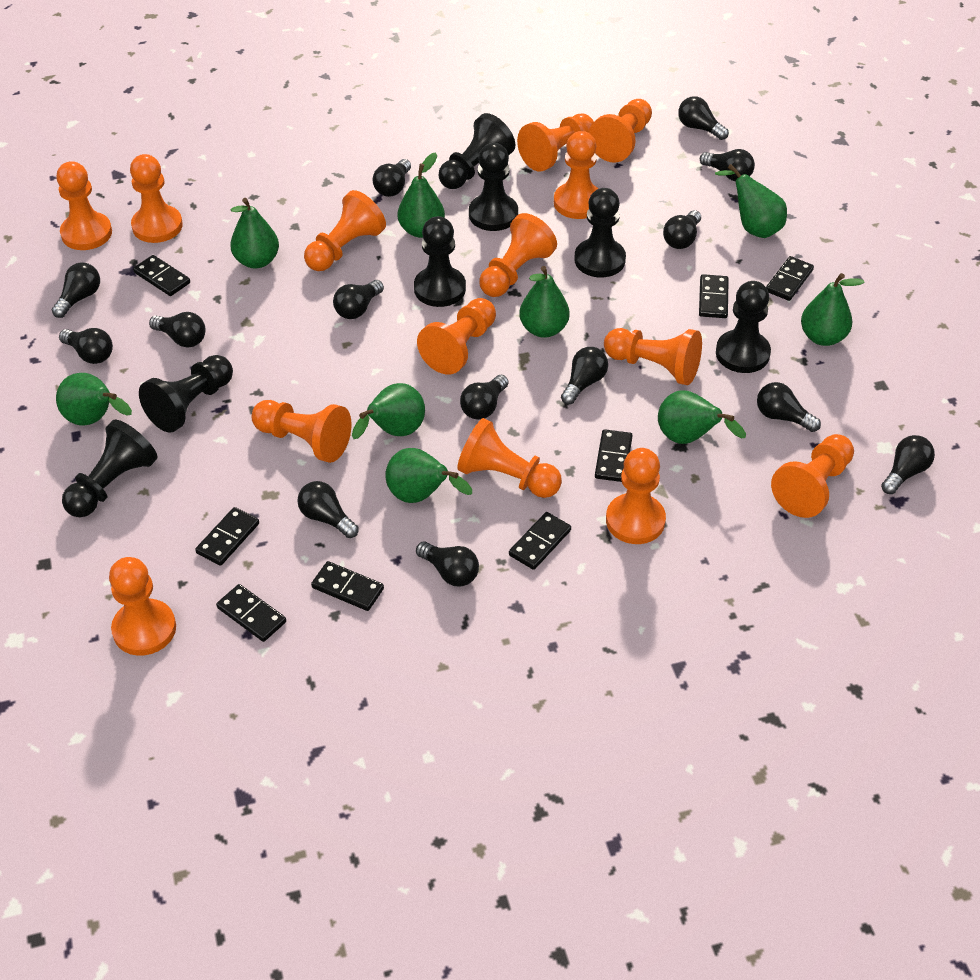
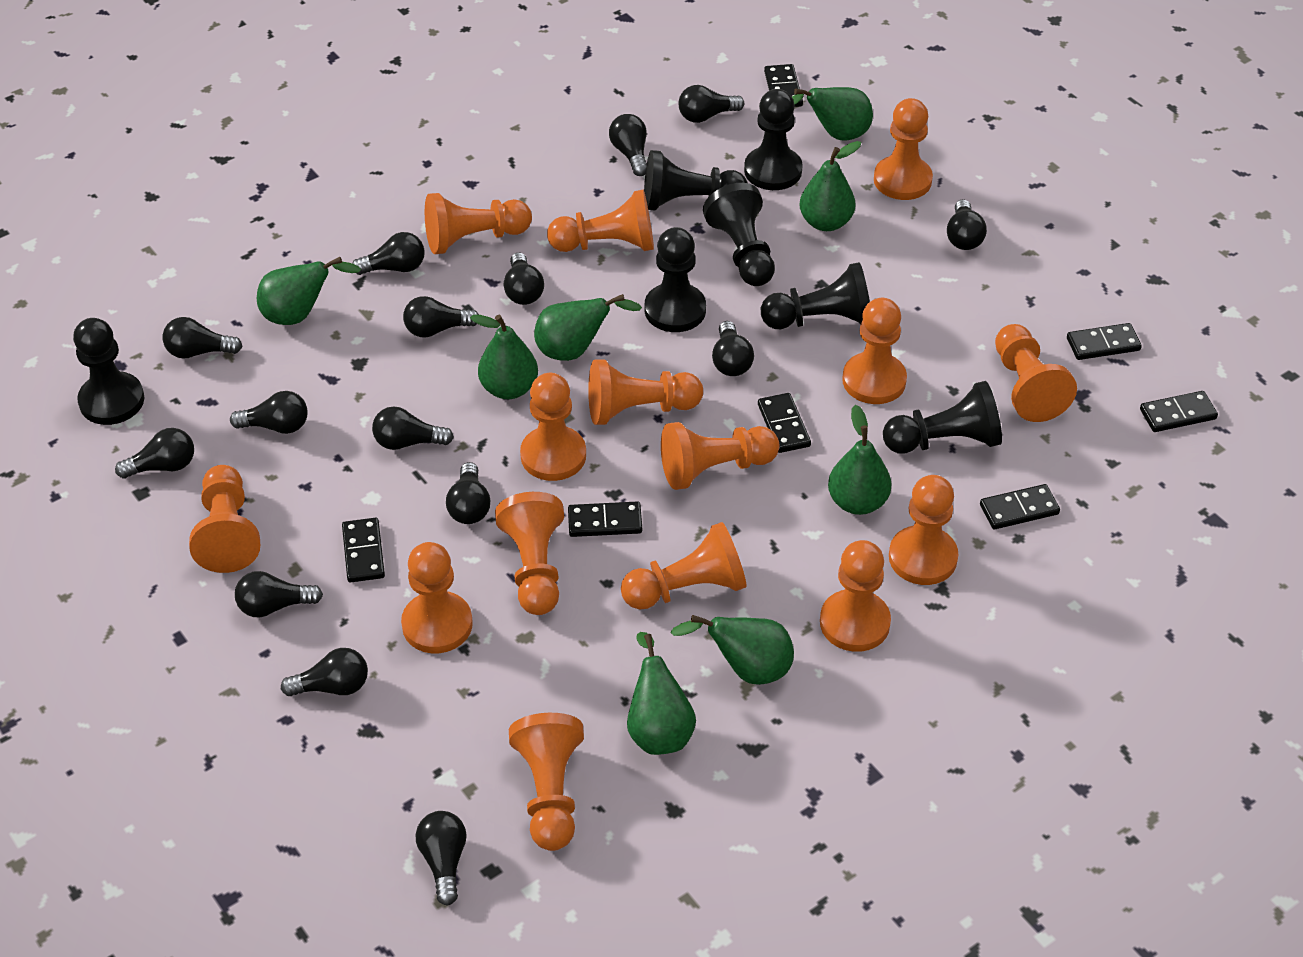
black domino: 8 -> 7
black light bulb: 14 -> 15
green pear: 9 -> 8
orange pawn: 14 -> 15

